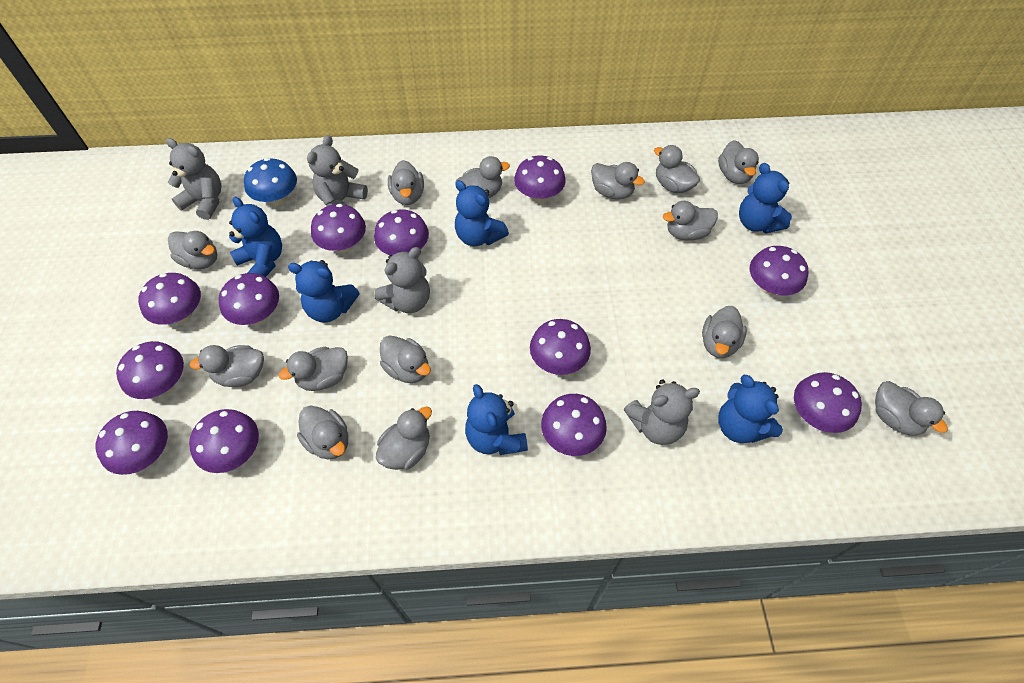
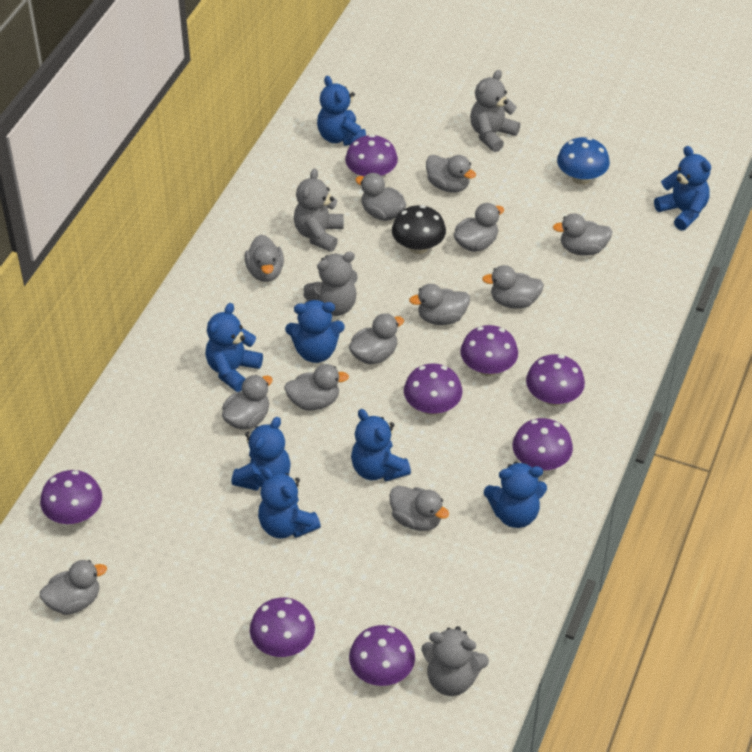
black mushroom: 0 -> 1
blue teddy bear: 6 -> 8
grey duck: 14 -> 12
purple mushroom: 12 -> 8

